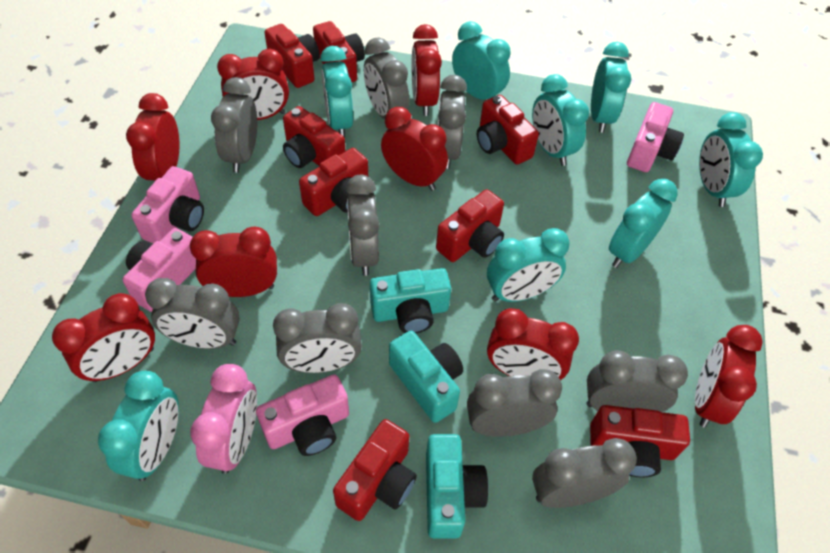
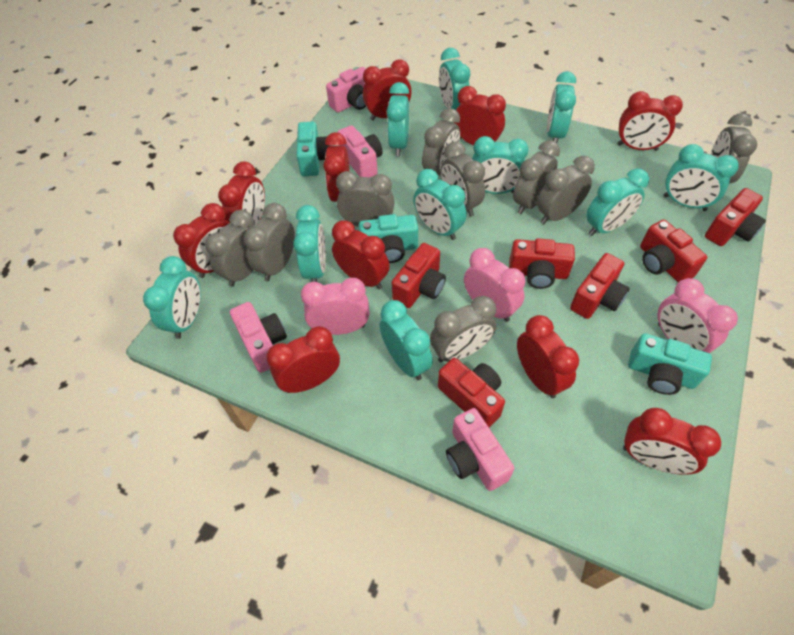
pink clock: 1 -> 3
red camera: 8 -> 6
red clock: 8 -> 10
turquoise clock: 8 -> 10

